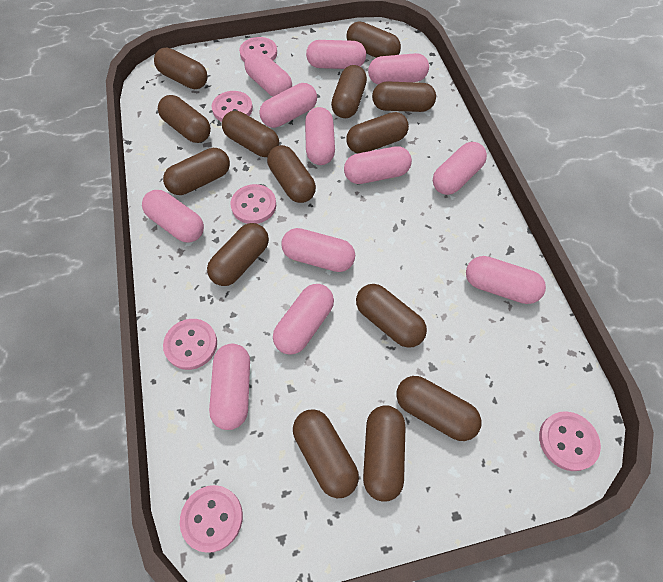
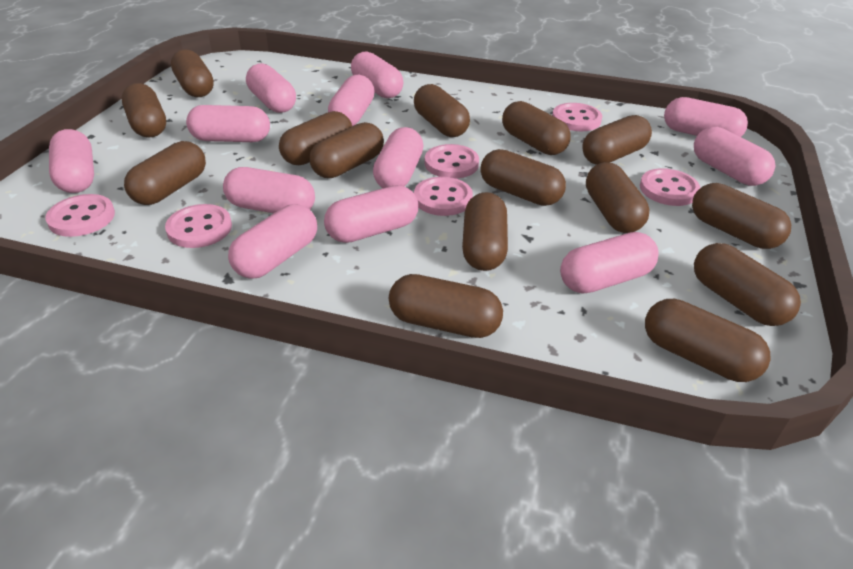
brown capsule: 14 -> 15

